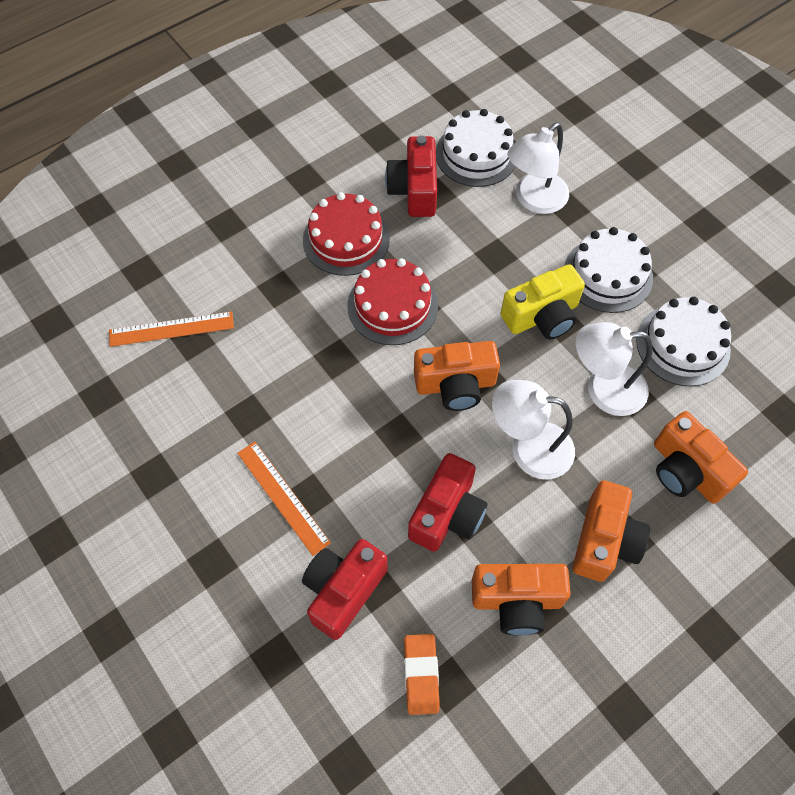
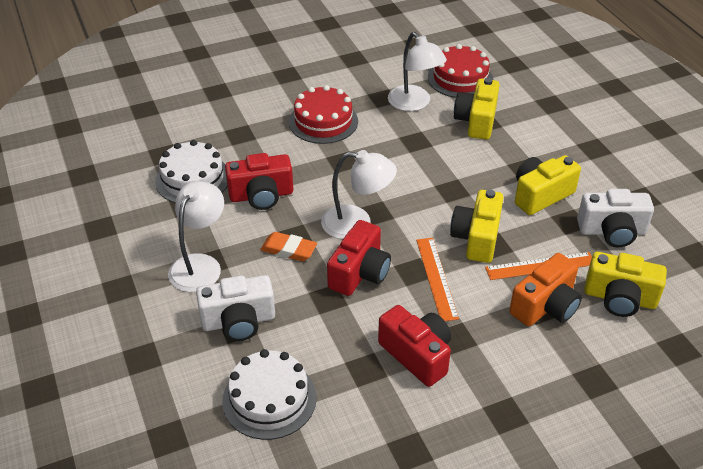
orange camera: 4 -> 1
white cake: 3 -> 2
white camera: 0 -> 2
yellow camera: 1 -> 4

